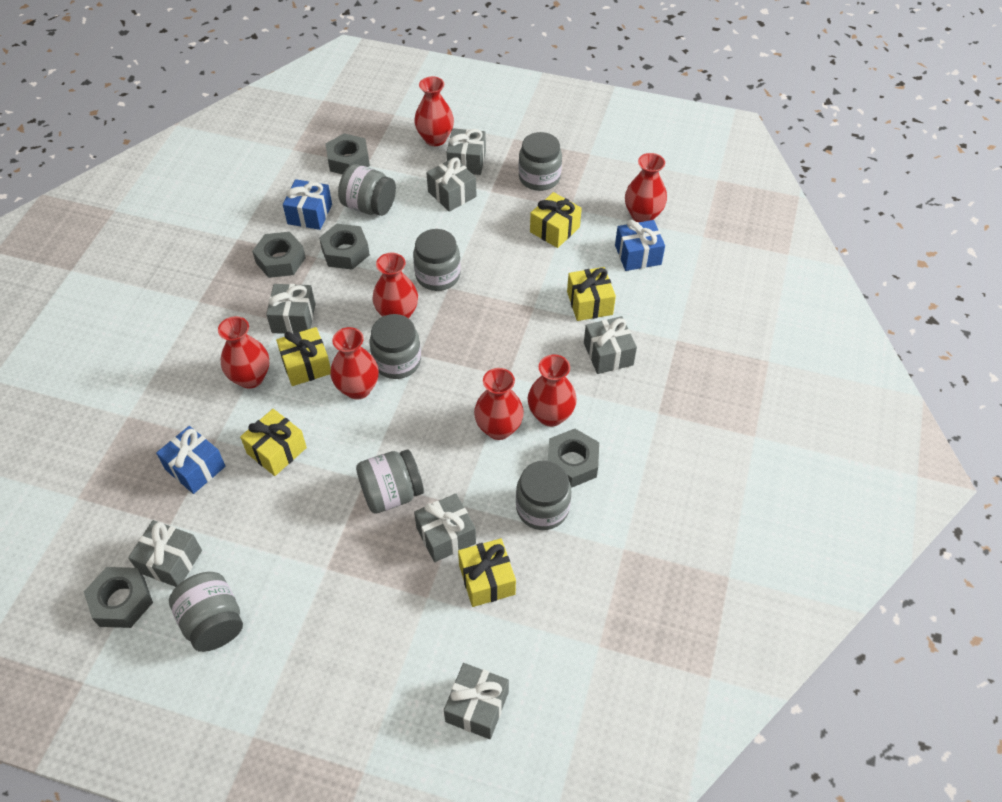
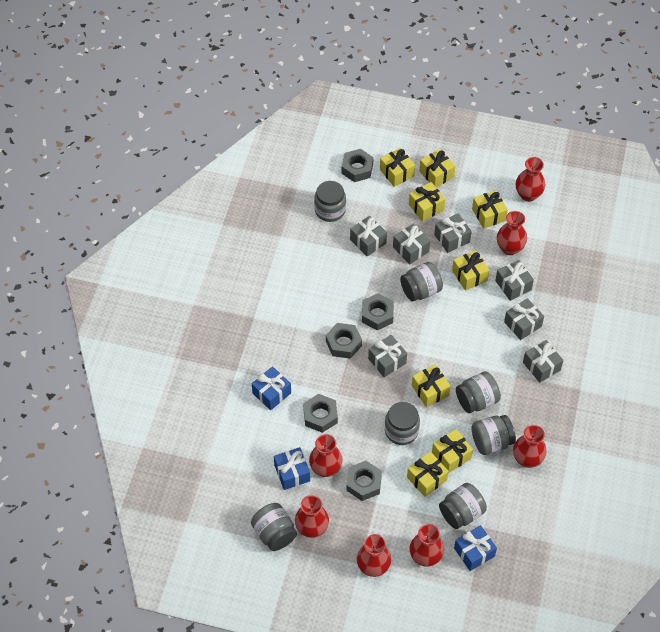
yellow gift: 5 -> 8

